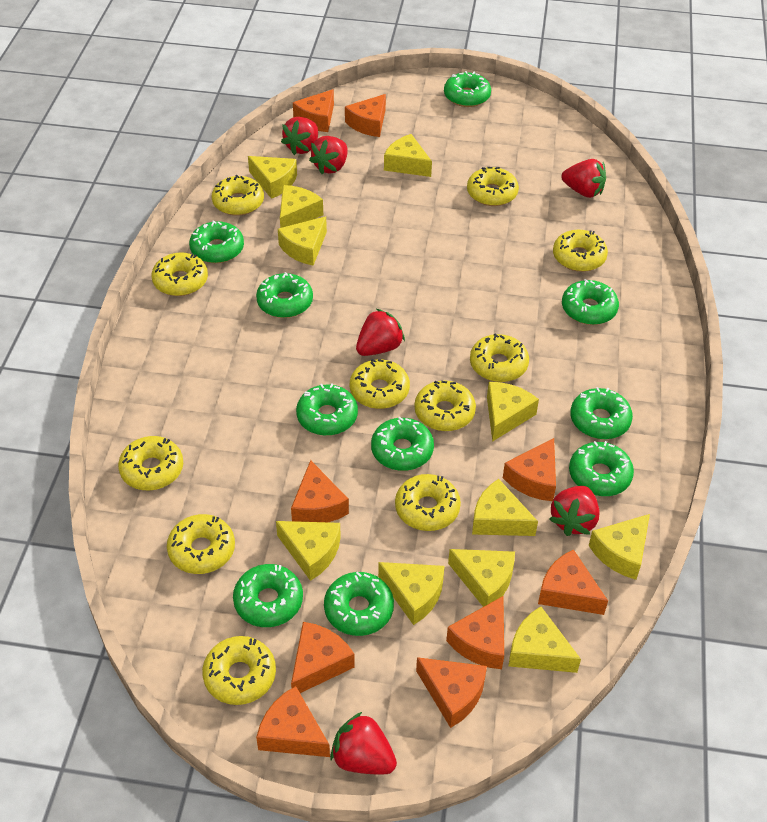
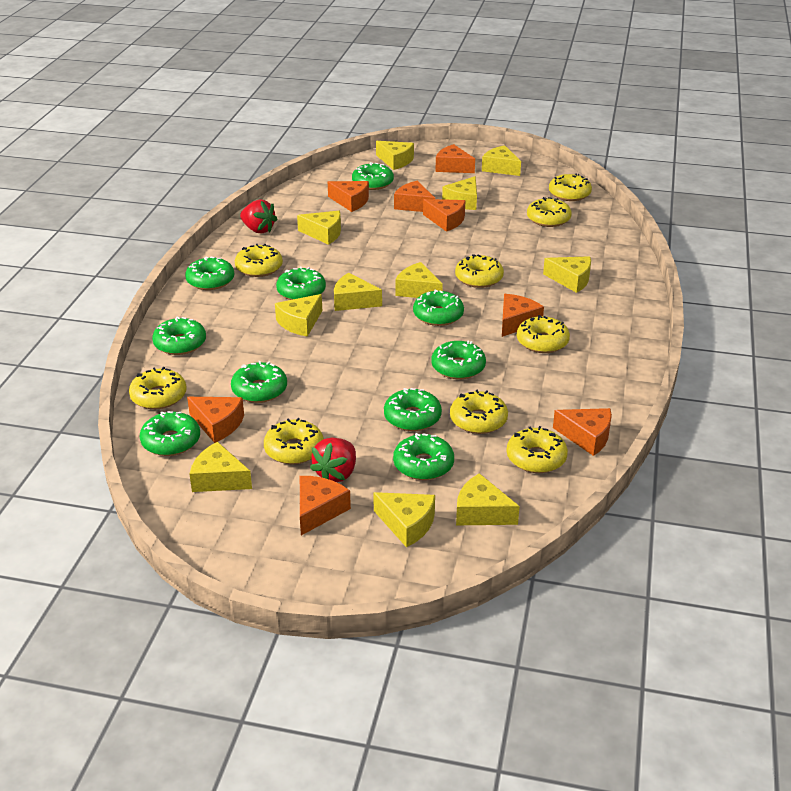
orange cheese: 9 -> 8
red strawberry: 6 -> 2
yellow donut: 11 -> 9

